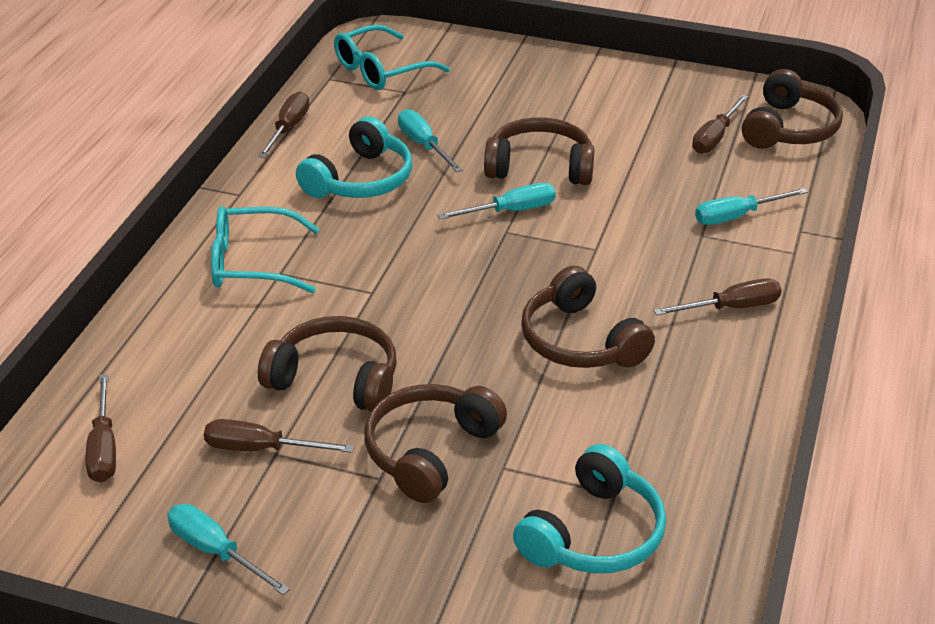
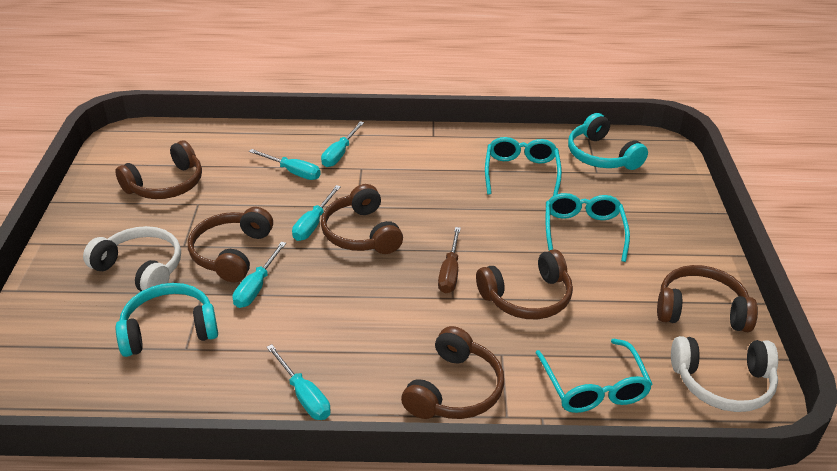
brown headphones: 5 -> 6
brown screwdriver: 5 -> 1
turquoise glasses: 2 -> 3
turquoise screwdriver: 4 -> 5
white headphones: 0 -> 2

